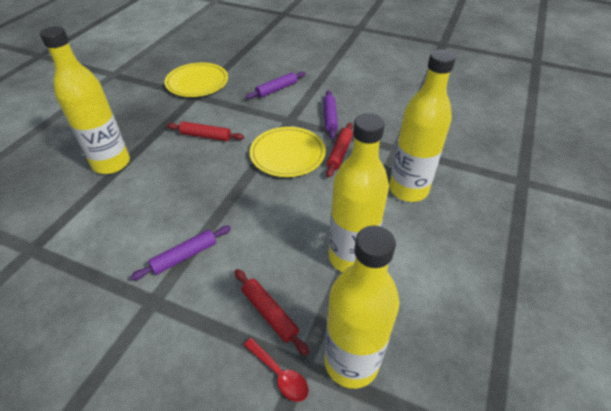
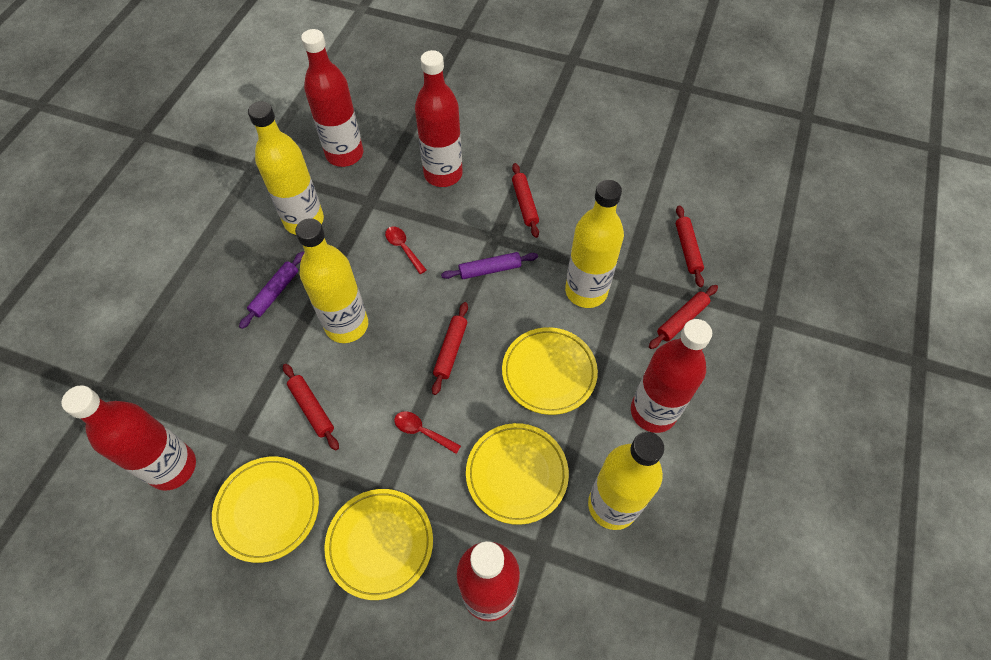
purple rolling pin: 3 -> 2
red bottle: 0 -> 5
red rolling pin: 3 -> 5
red spoon: 1 -> 2
yellow plate: 2 -> 4

